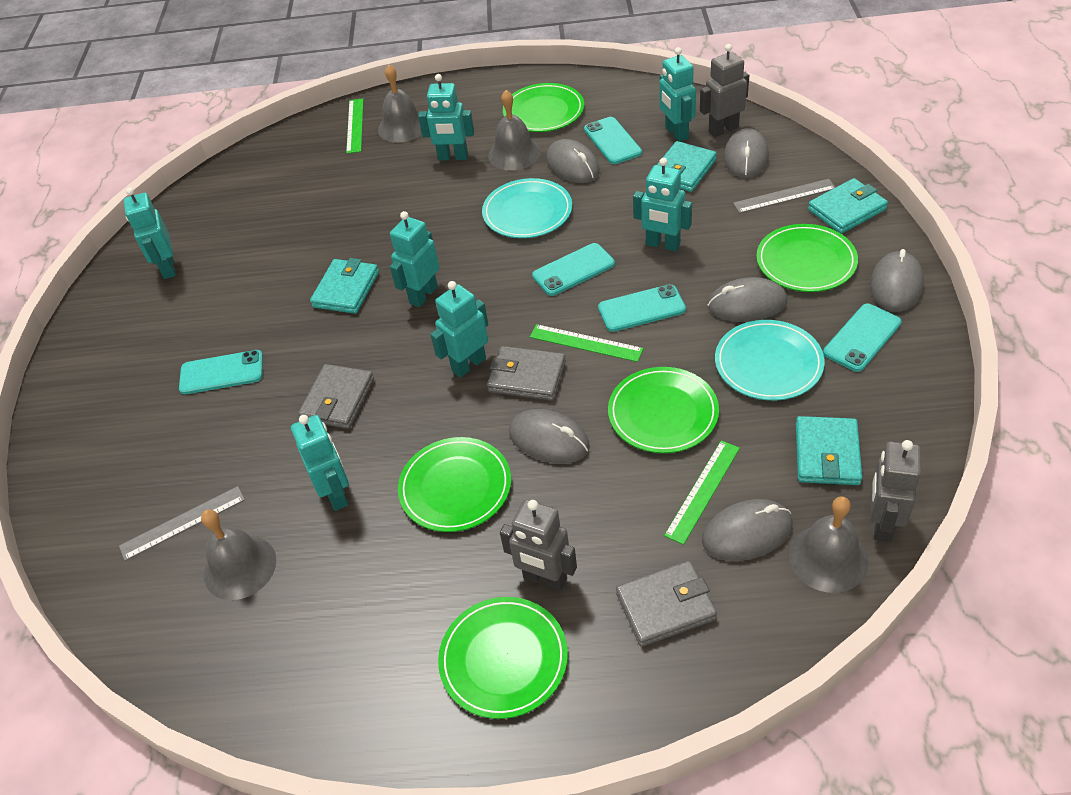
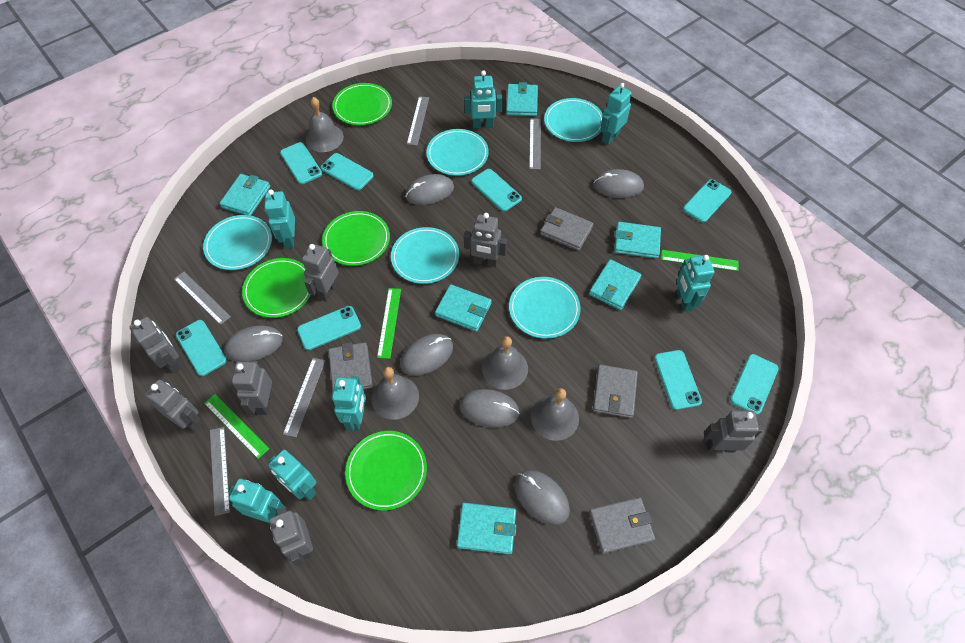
green plate: 5 -> 4
grey robot: 3 -> 7
grey ruler: 2 -> 5
grey wallet: 3 -> 4
turquoise phone: 5 -> 8
turquoise plate: 2 -> 5
turquoise wallet: 4 -> 6

